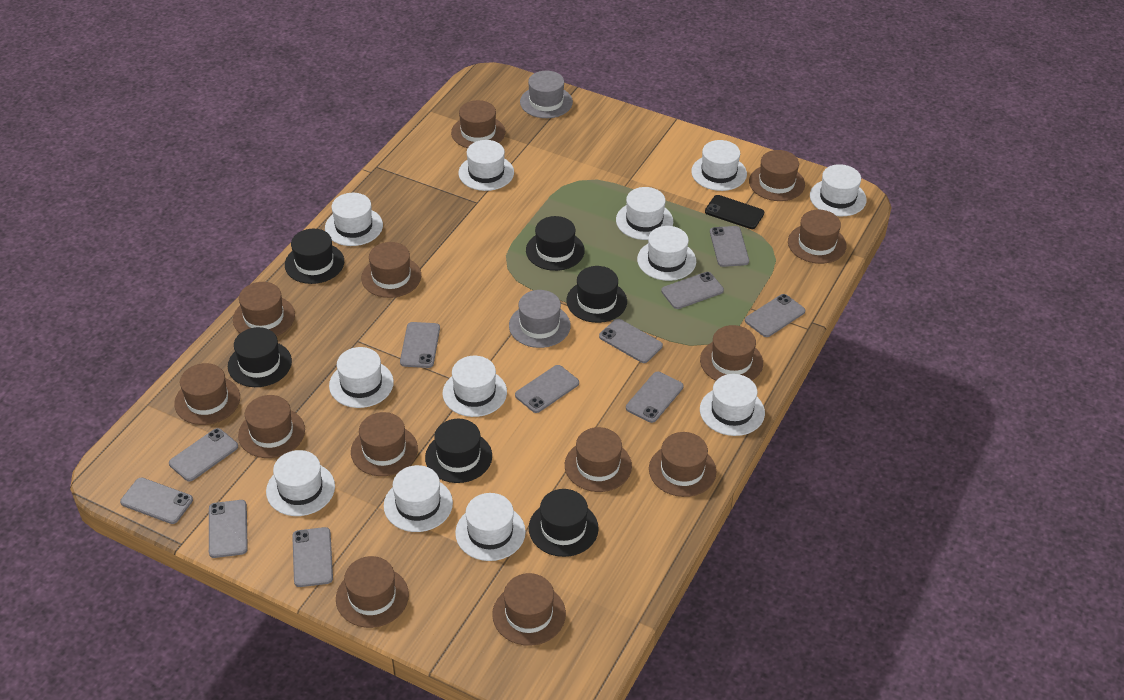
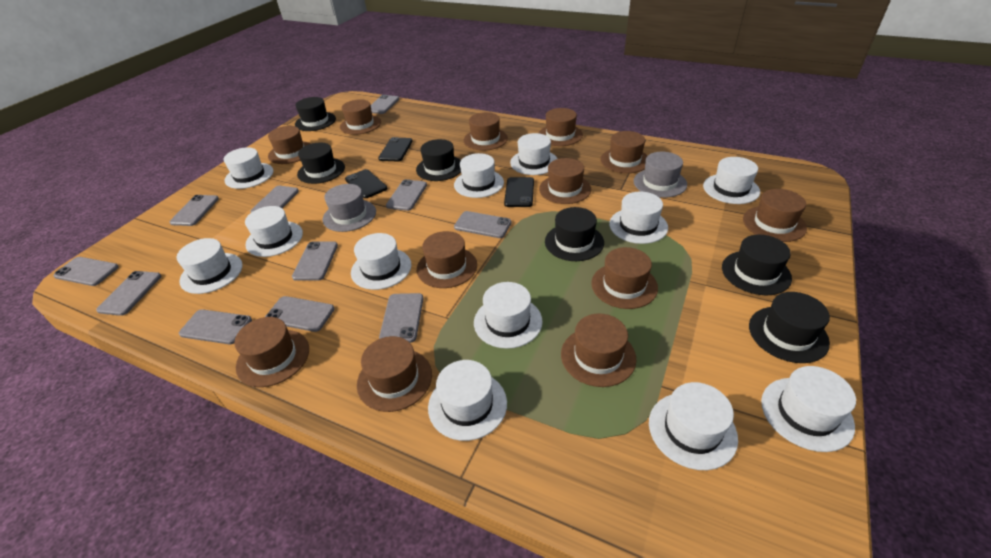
black phone: 1 -> 3
brown hat: 13 -> 12

